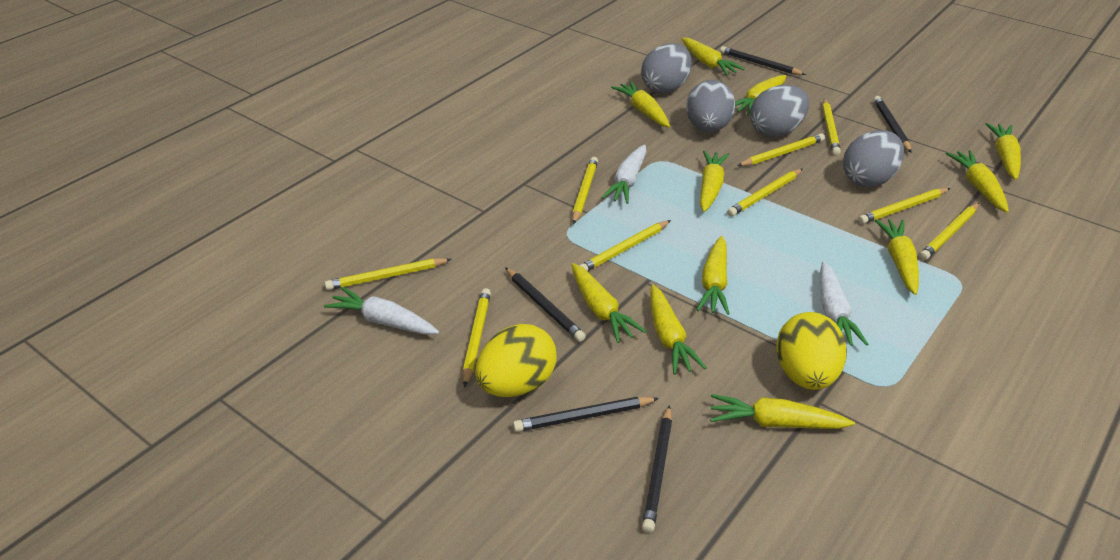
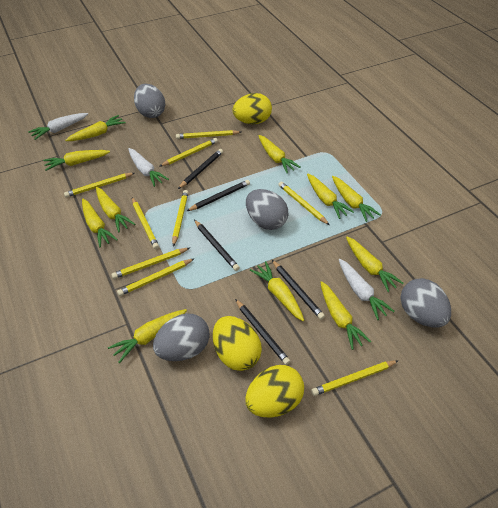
yellow egg: 2 -> 3

